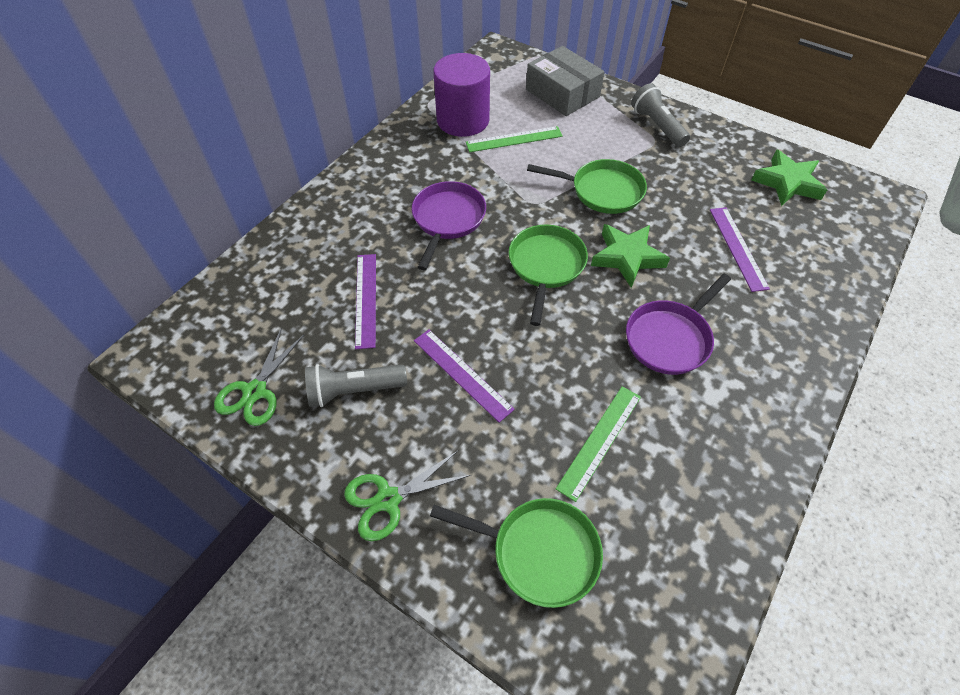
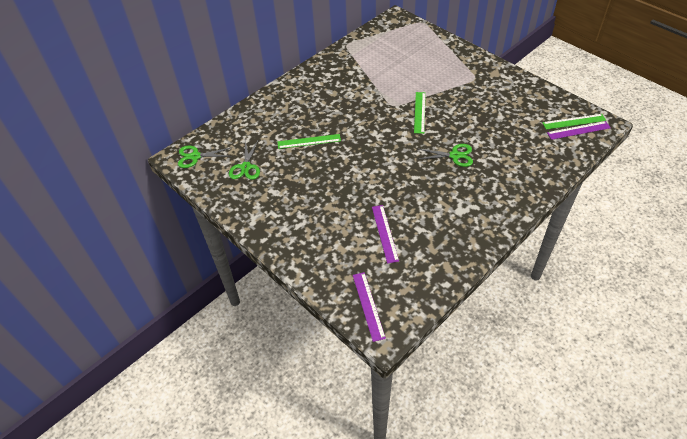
green pan: 3 -> 0
green ruler: 2 -> 3
green scissors: 2 -> 3
green star: 2 -> 0
grey box: 1 -> 0
grey flashlight: 2 -> 0
purple cylinder: 1 -> 0
purple pan: 2 -> 0

